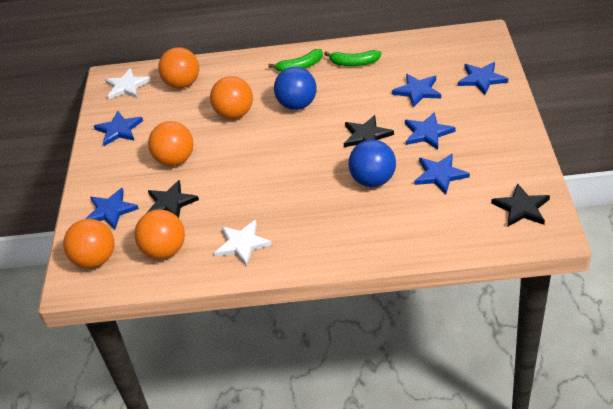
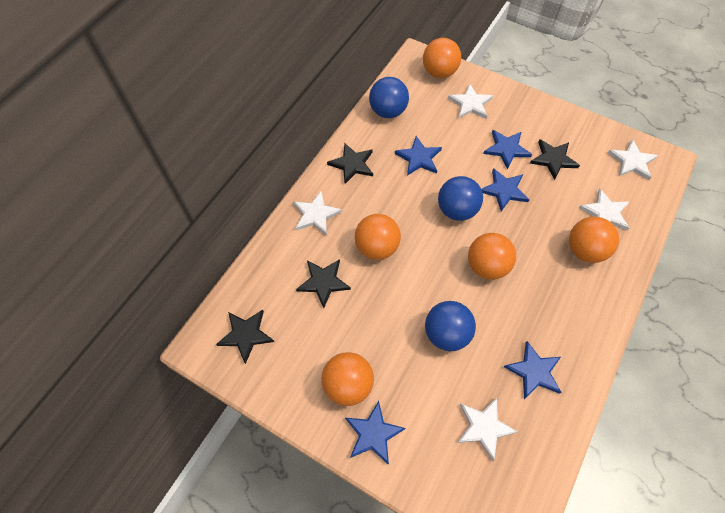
black star: 3 -> 4
blue ball: 2 -> 3
blue star: 6 -> 5
green banana: 2 -> 0
white star: 2 -> 5

